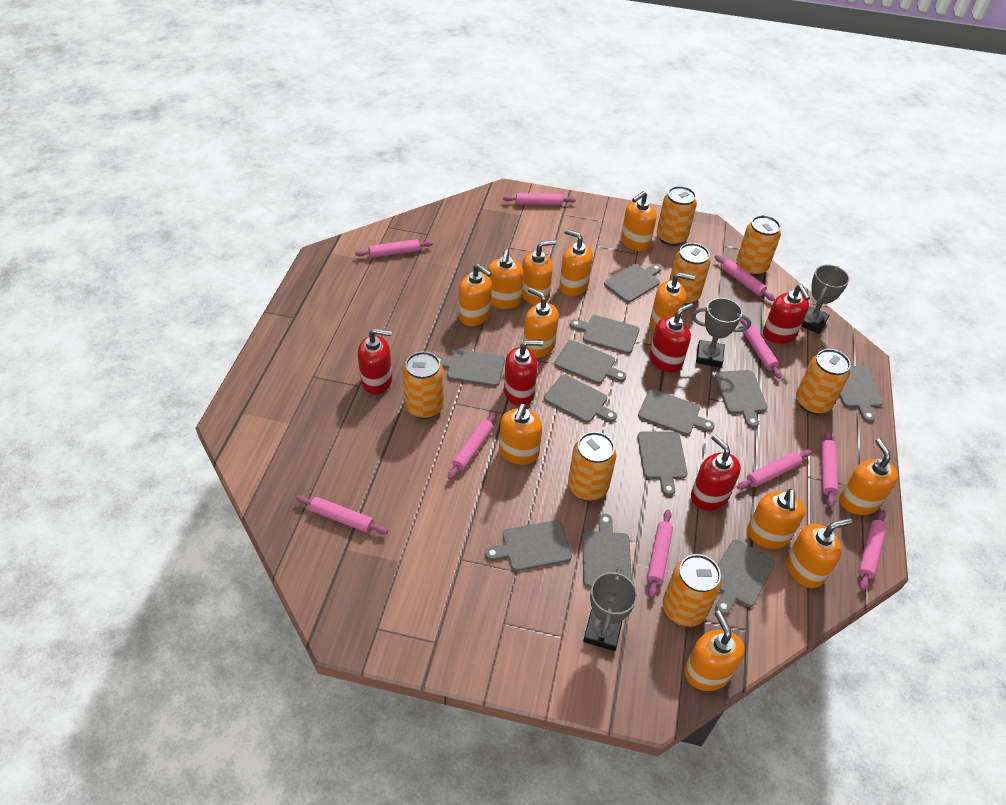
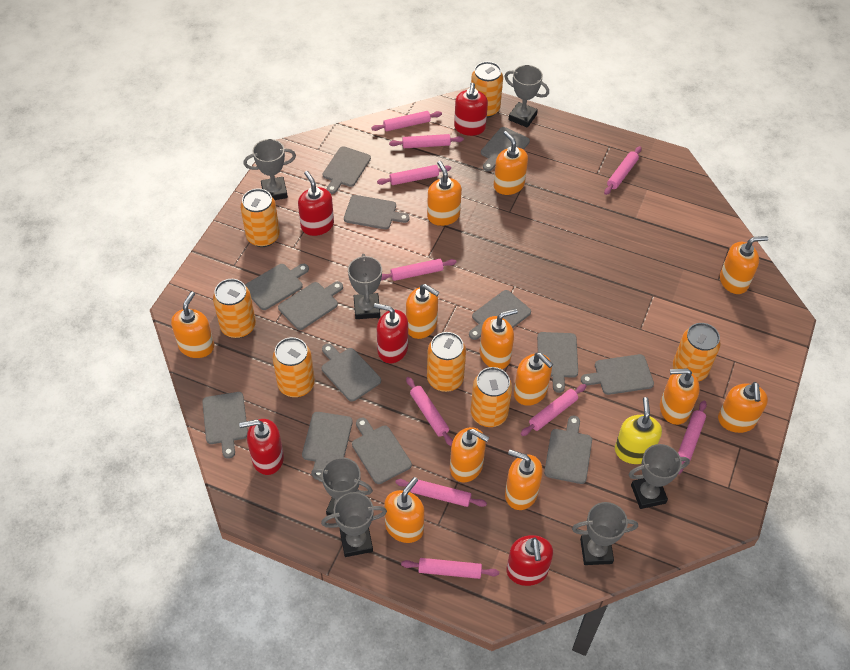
grey cutting board: 12 -> 13
grey trophy: 3 -> 7
yellow soap dispenser: 0 -> 1

